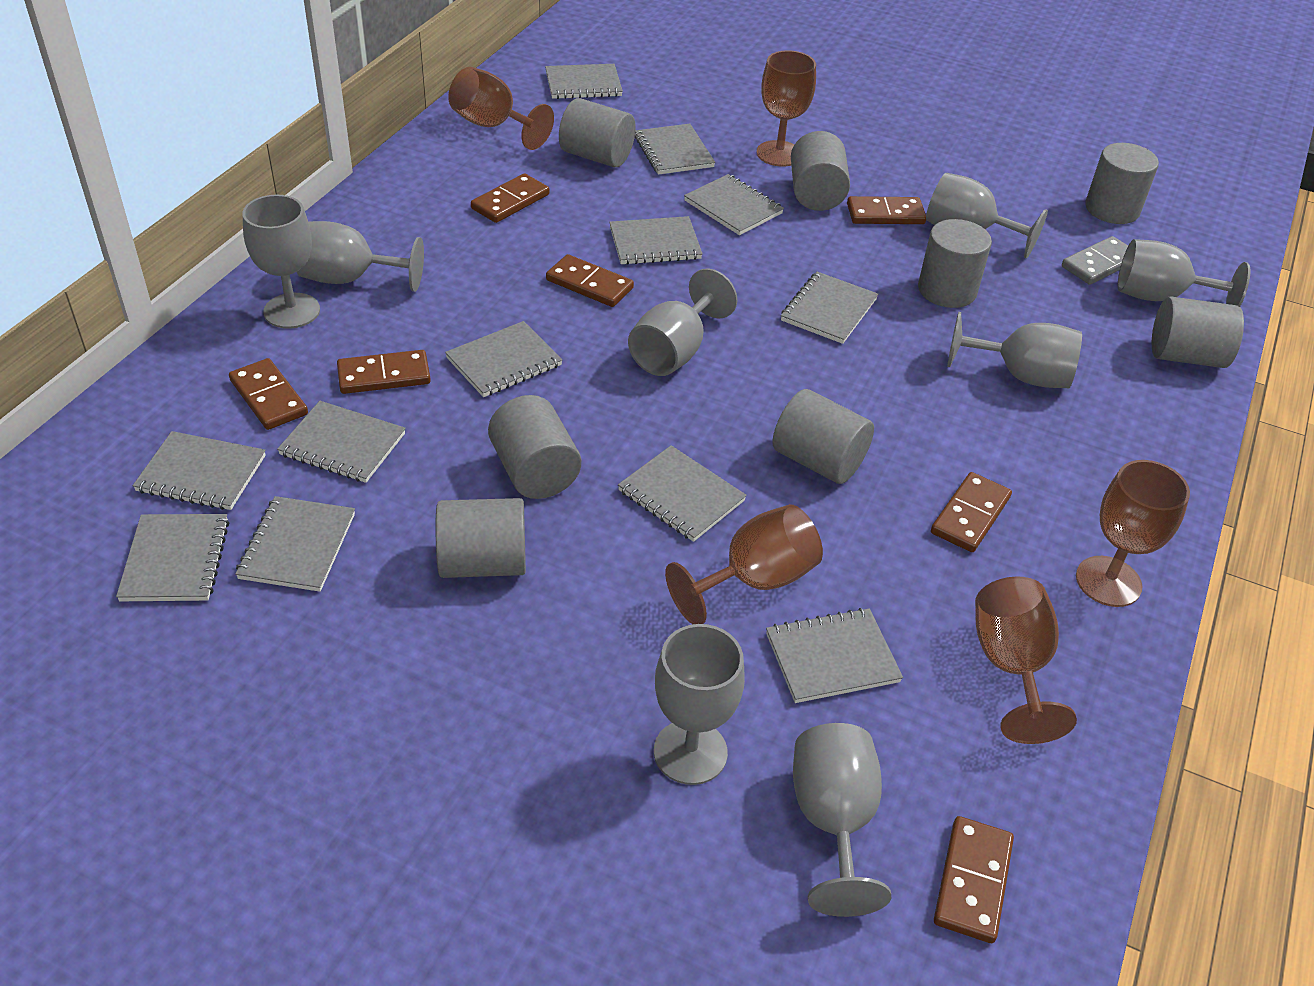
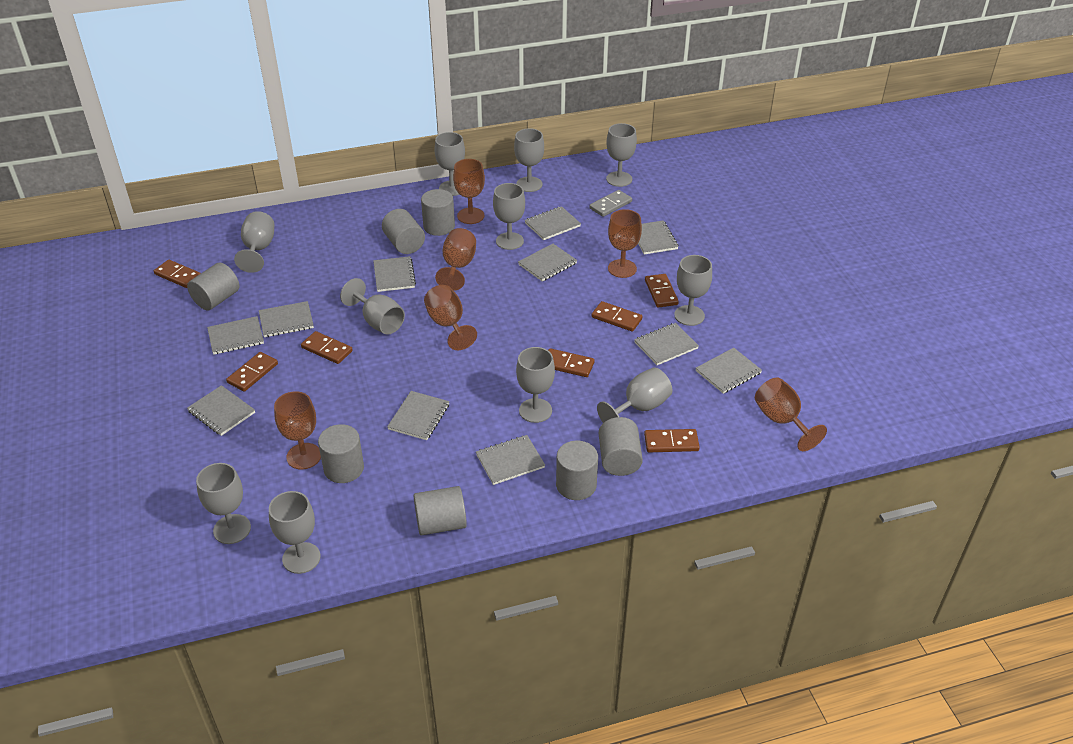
brown goblet: 5 -> 6
grey cylinder: 8 -> 7
grey goblet: 8 -> 11
grey notebook: 12 -> 11

